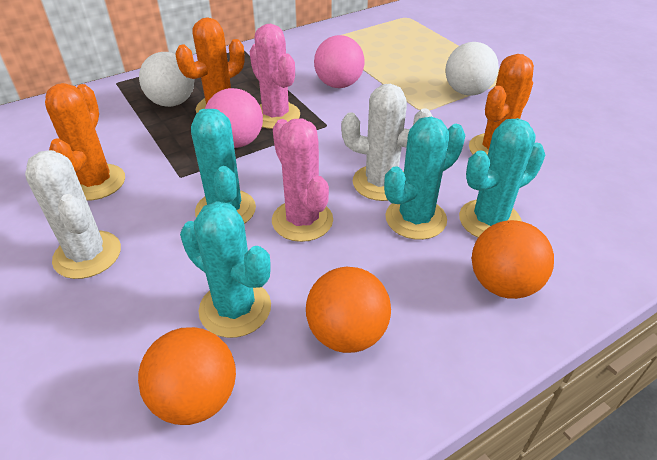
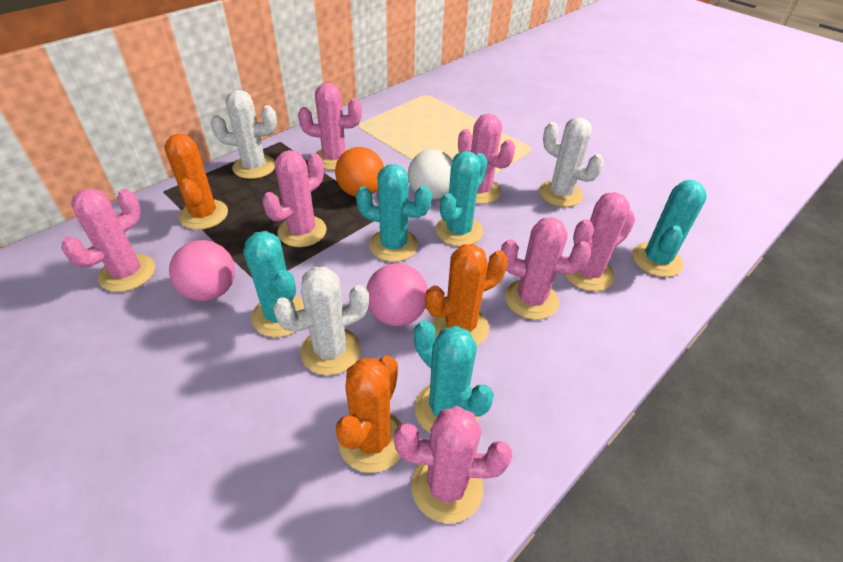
orange ball: 3 -> 1
pink cactus: 2 -> 7
turquoise cactus: 4 -> 5
white ball: 2 -> 1
white cactus: 2 -> 3

